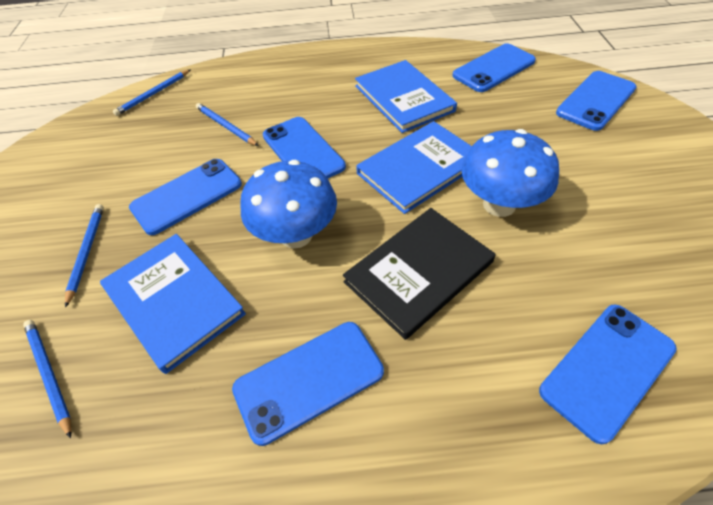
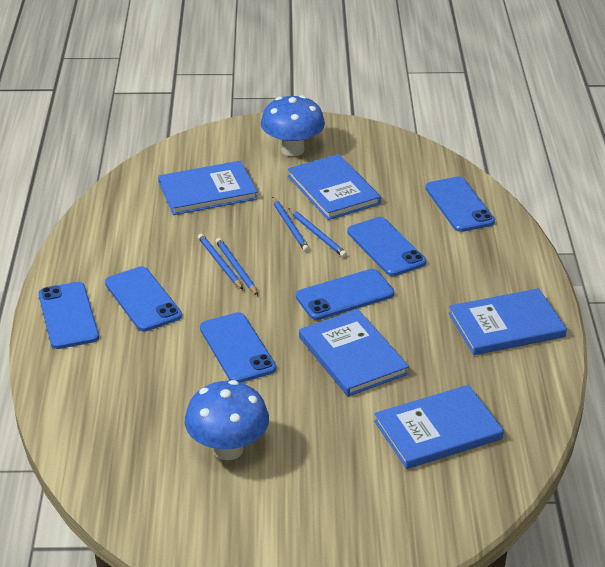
black book: 1 -> 0
blue book: 3 -> 5

